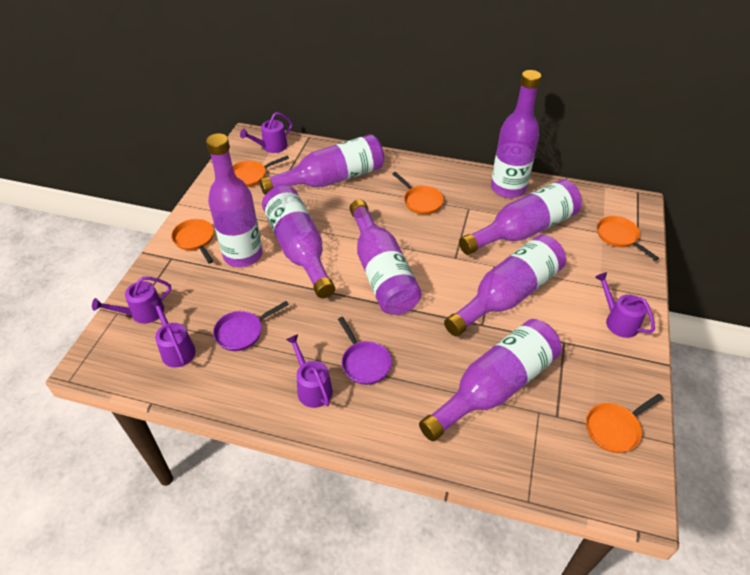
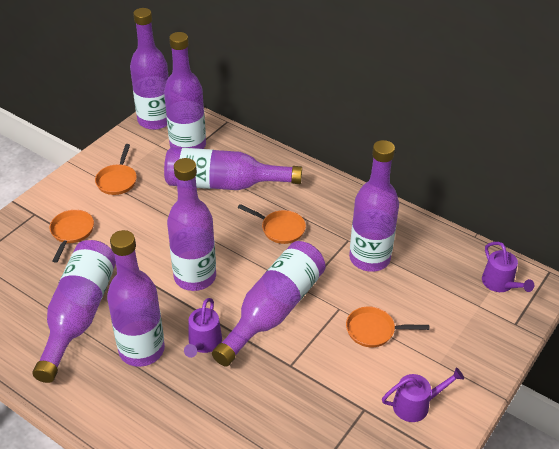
orange pan: 5 -> 4
purple pan: 2 -> 0
purple watering can: 5 -> 3

